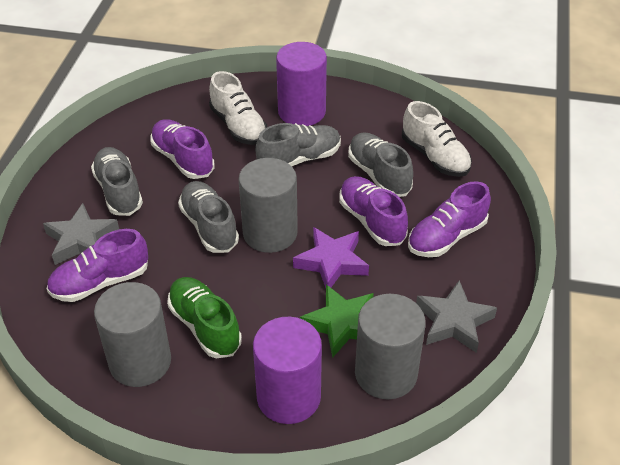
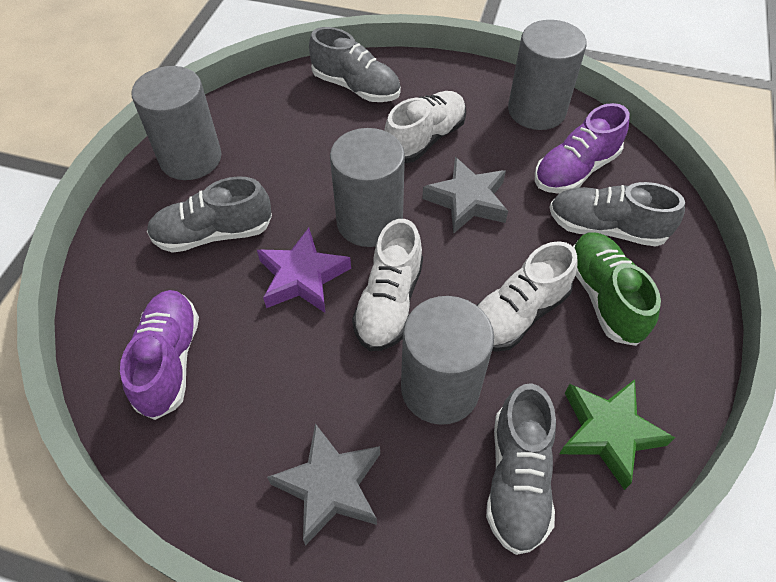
grey cylinder: 3 -> 4
purple cylinder: 2 -> 0
purple shoe: 4 -> 2
white shoe: 2 -> 3

